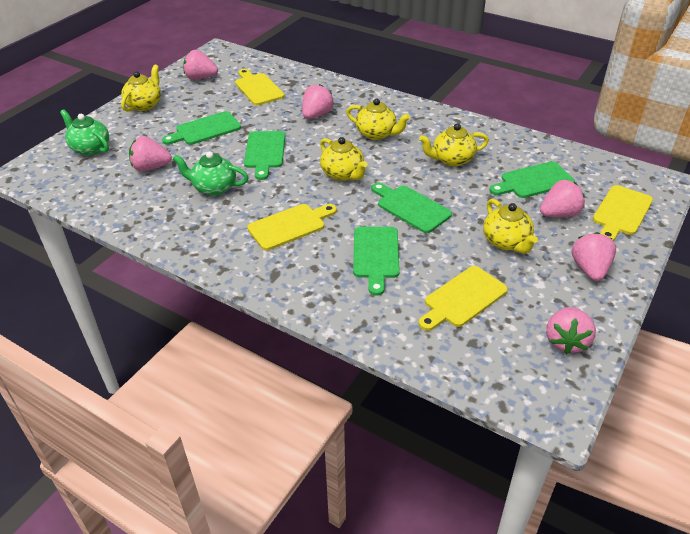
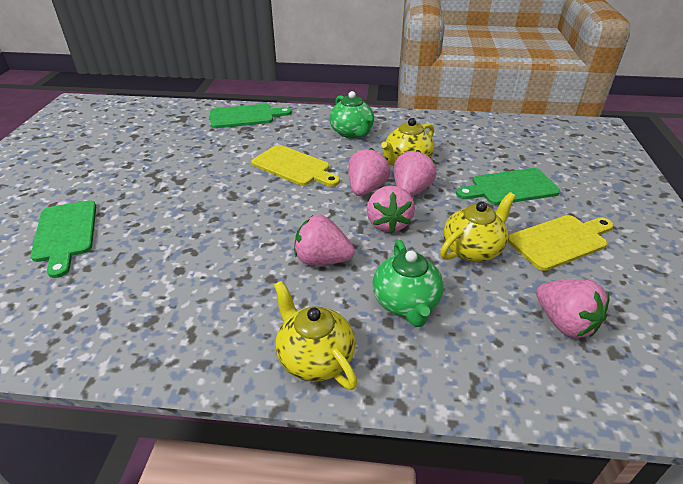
green cutting board: 5 -> 3
pink strawberry: 6 -> 5
yellow cutting board: 4 -> 2
yellow teapot: 5 -> 3

